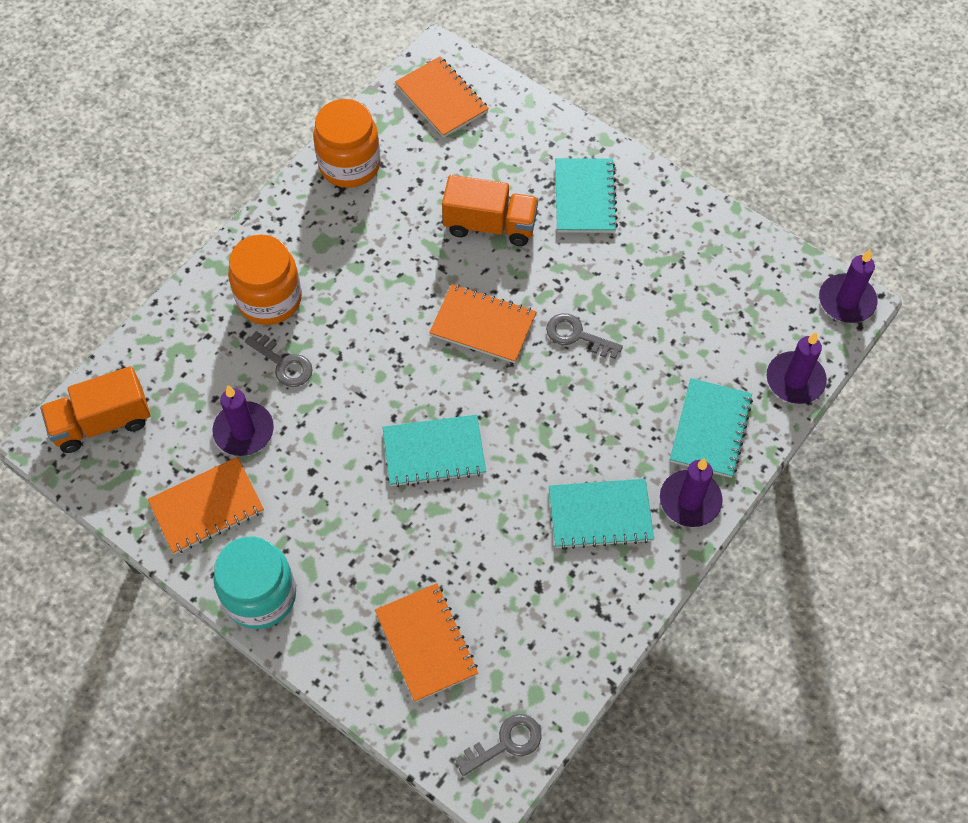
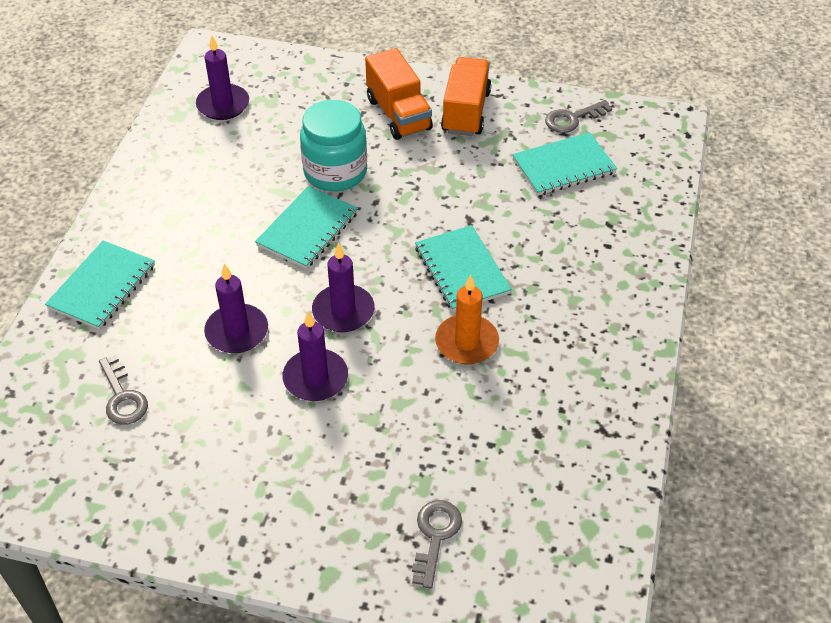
orange candle: 0 -> 1
orange jar: 2 -> 0
orange notebook: 4 -> 0

